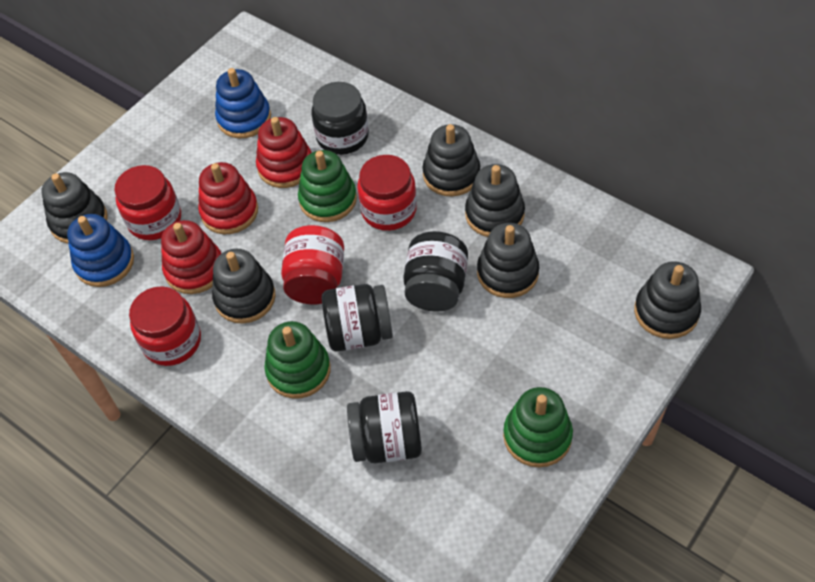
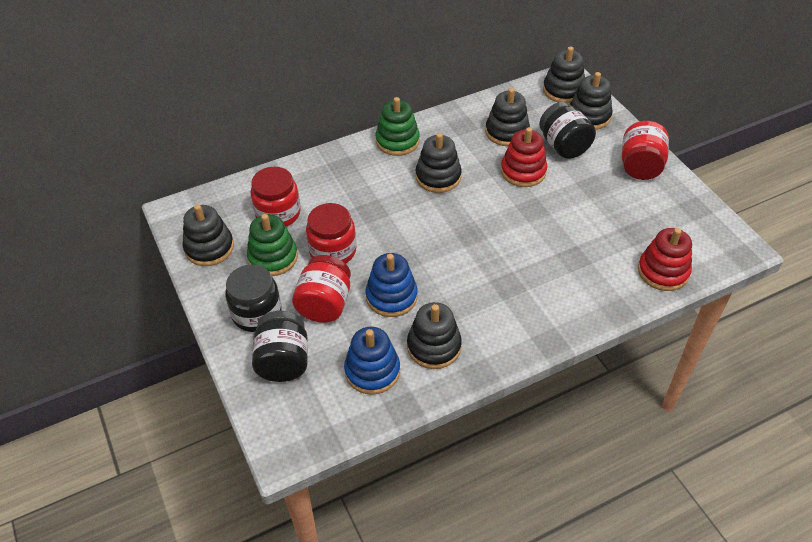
black jar: 4 -> 3
green stacking toy: 3 -> 2
red stacking toy: 3 -> 2

